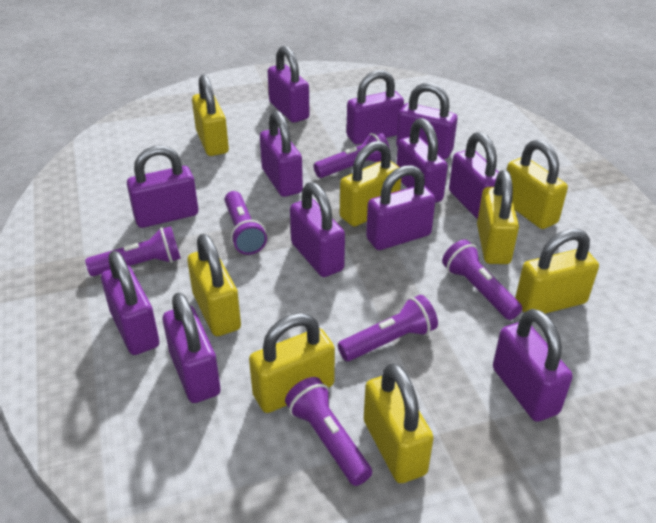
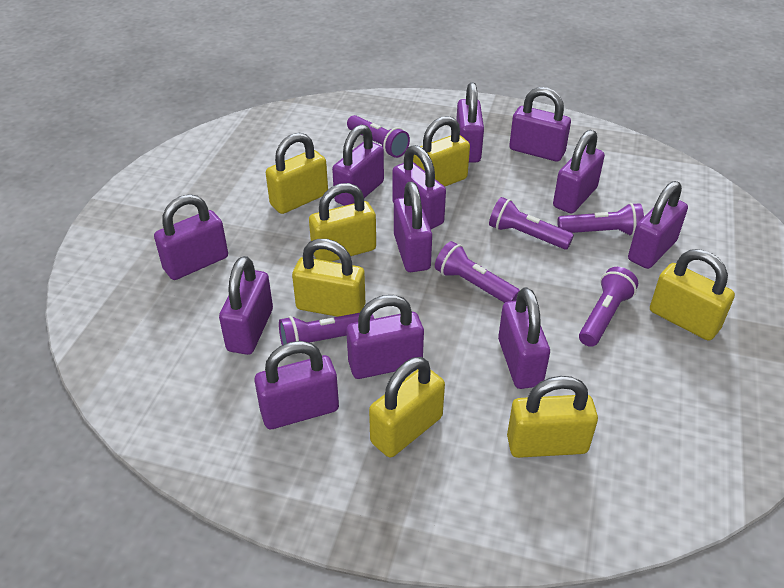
yellow padlock: 8 -> 7

